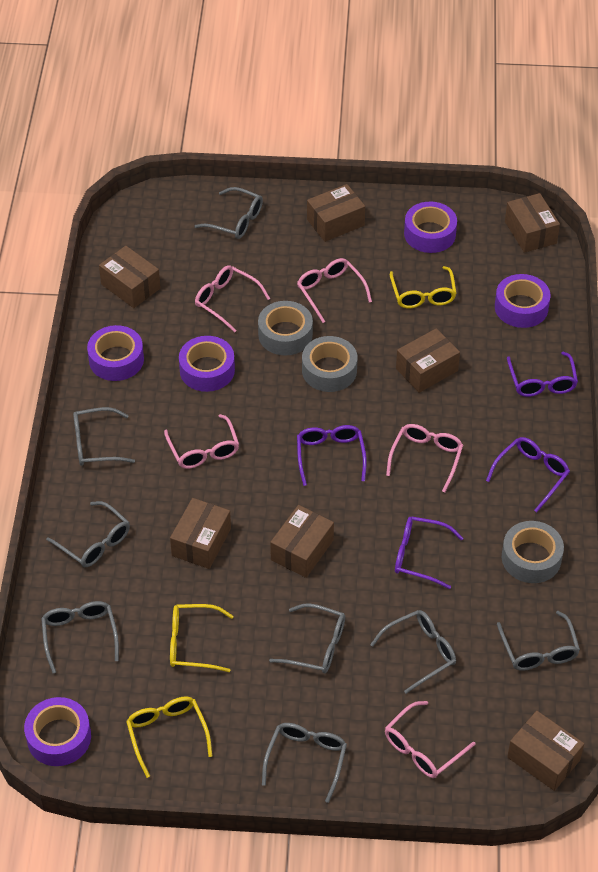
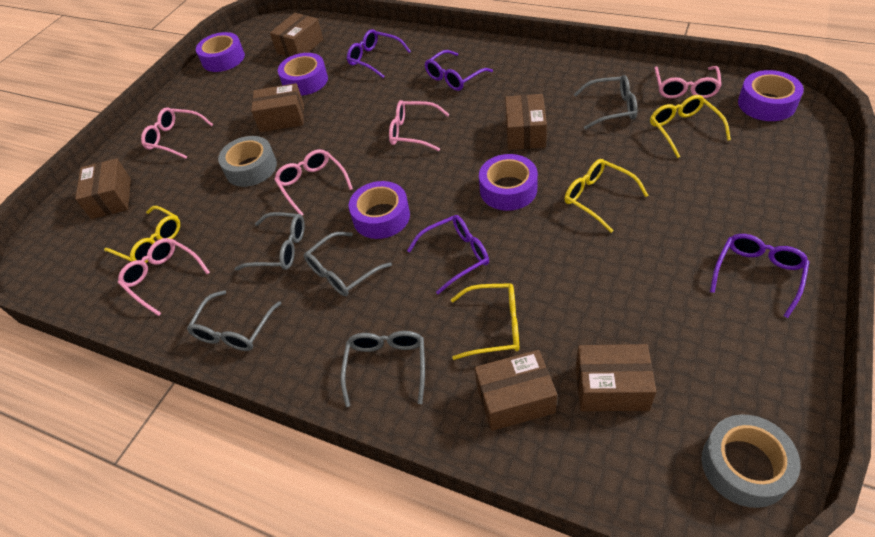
brown box: 7 -> 6
grey glasses: 8 -> 5
grey tape: 3 -> 2
yellow glasses: 3 -> 4

